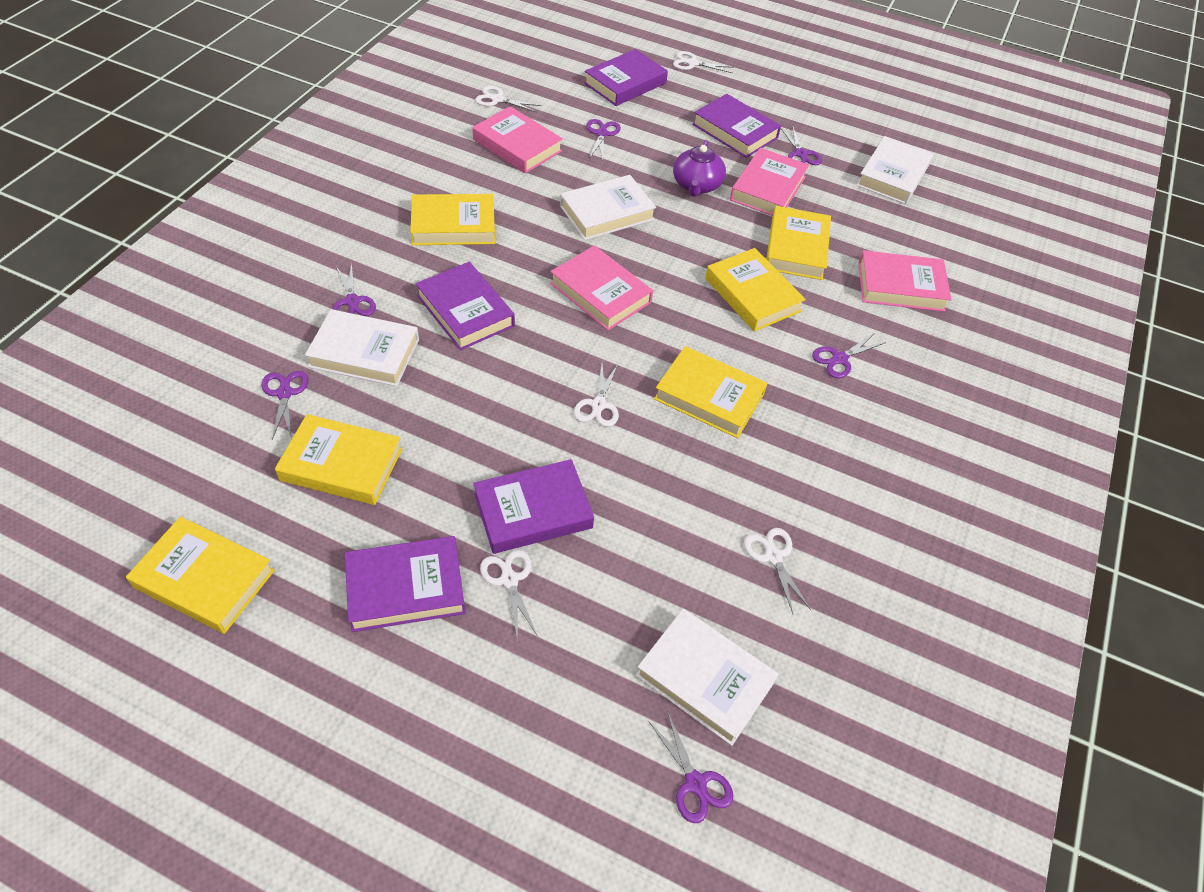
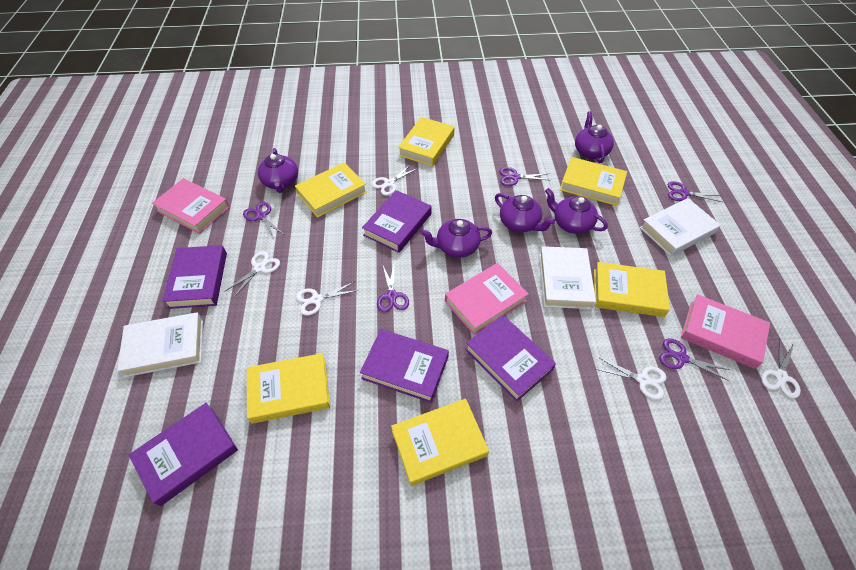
pink book: 4 -> 3
purple scissors: 6 -> 5
purple teapot: 1 -> 5
white book: 4 -> 3

